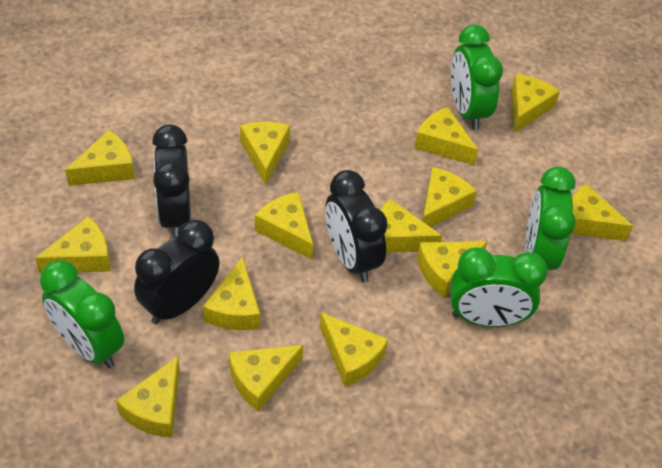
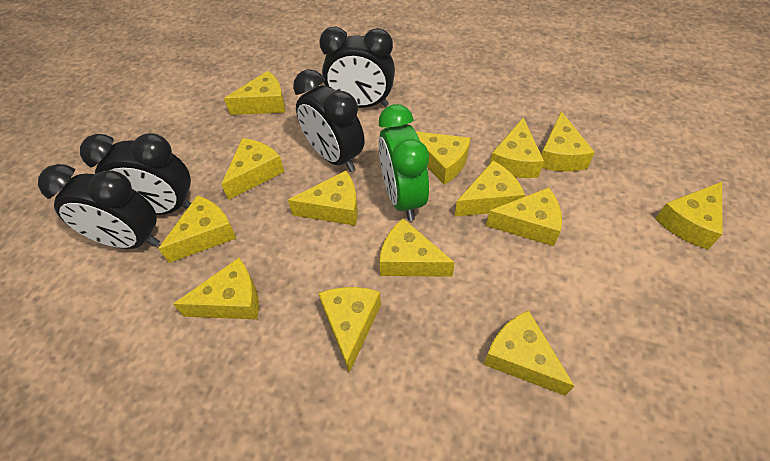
black clock: 3 -> 4
green clock: 4 -> 1

